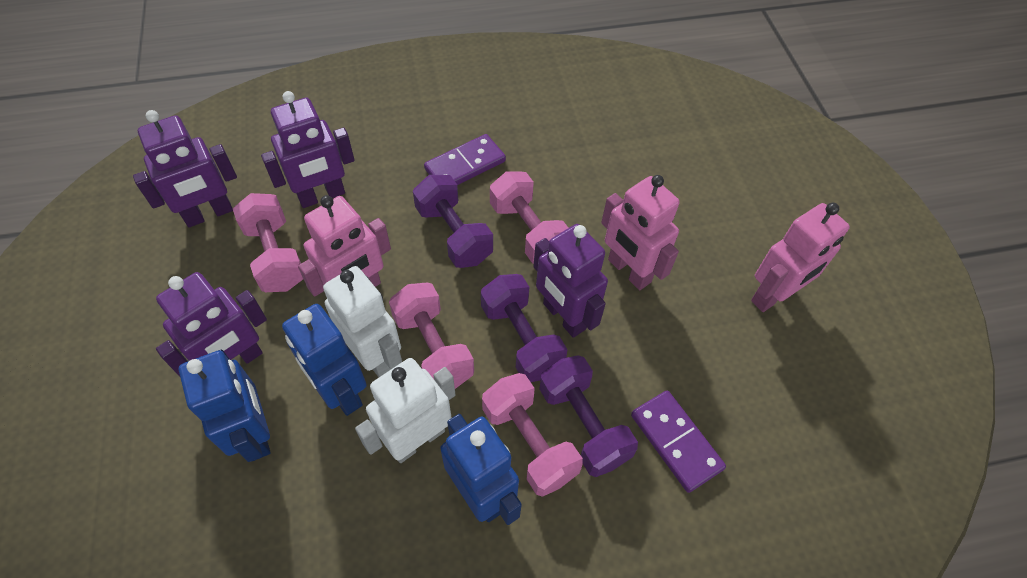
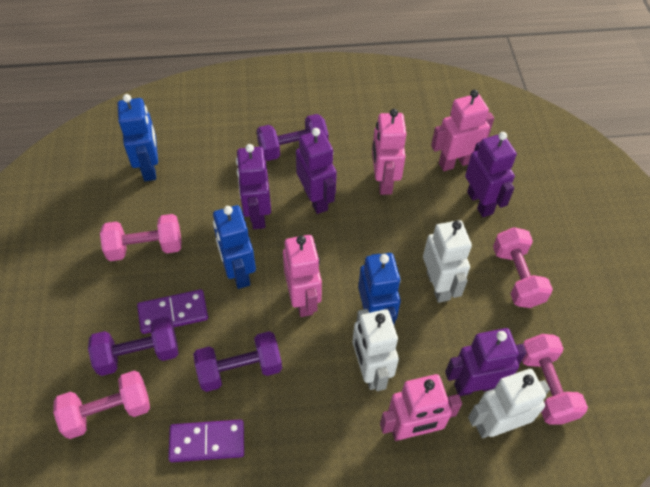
pink robot: 3 -> 4
white robot: 2 -> 3

